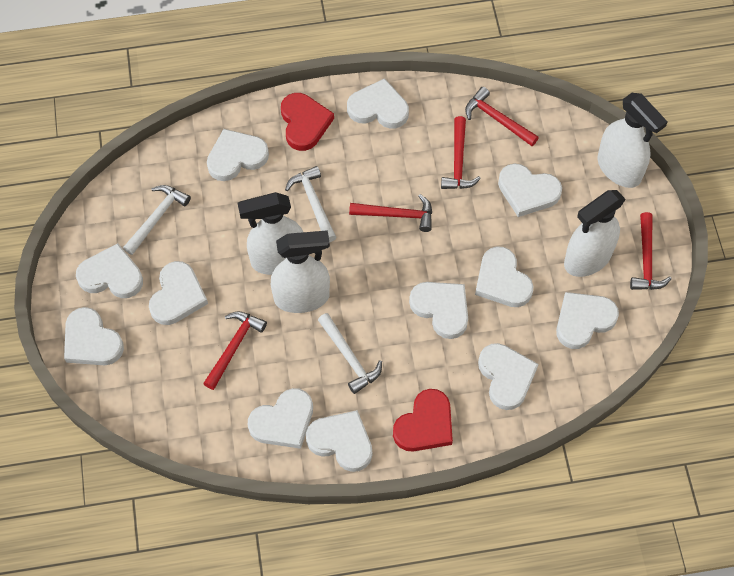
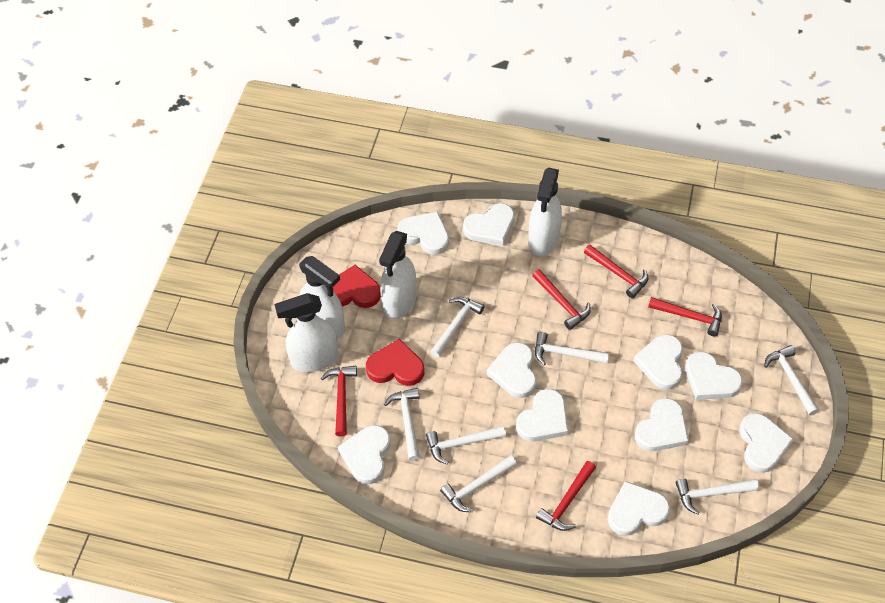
white hammer: 3 -> 7
white heart: 12 -> 10

